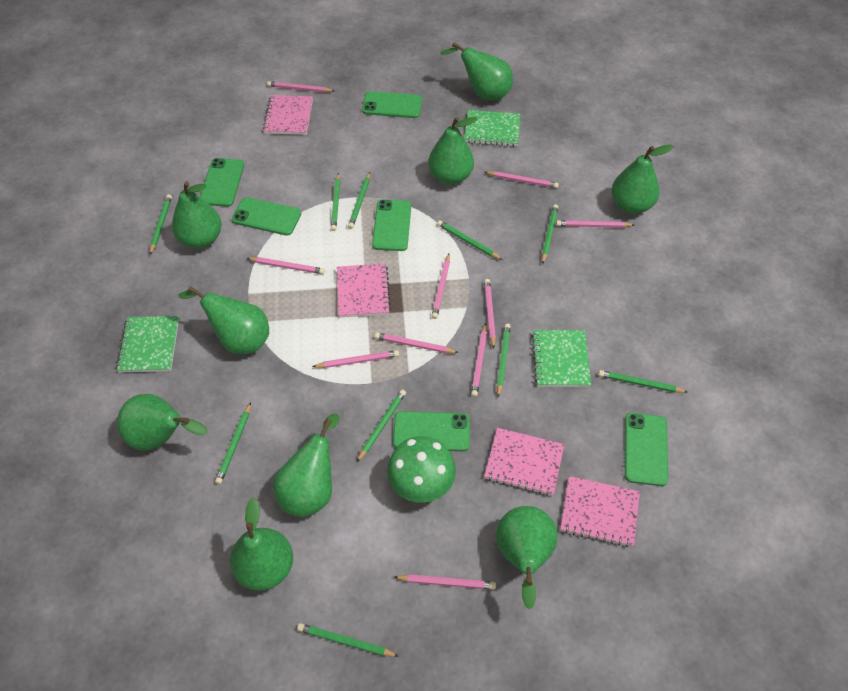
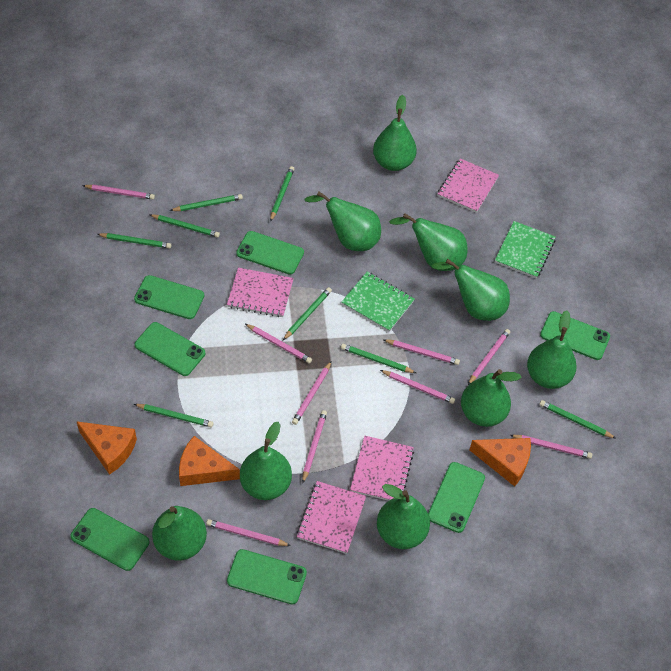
green mushroom: 1 -> 0
green notebook: 3 -> 2
green pencil: 10 -> 8
green phone: 6 -> 7
orange cheese: 0 -> 3
pink pencil: 10 -> 9

